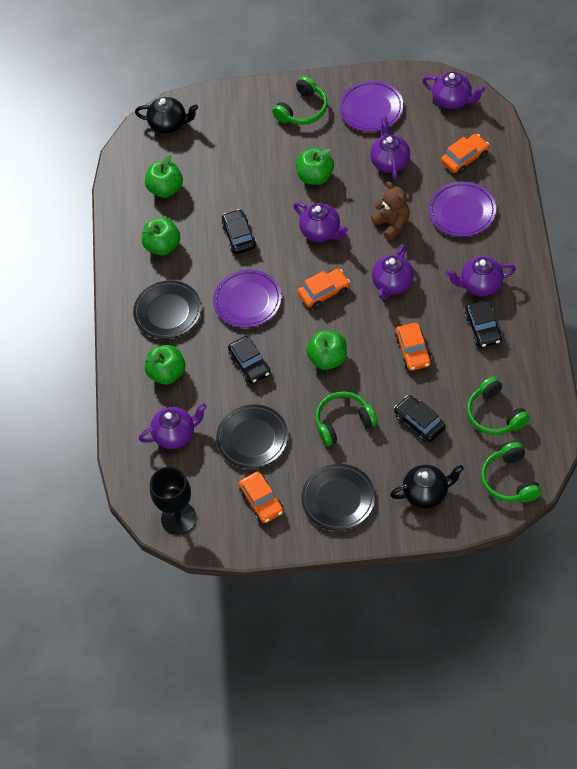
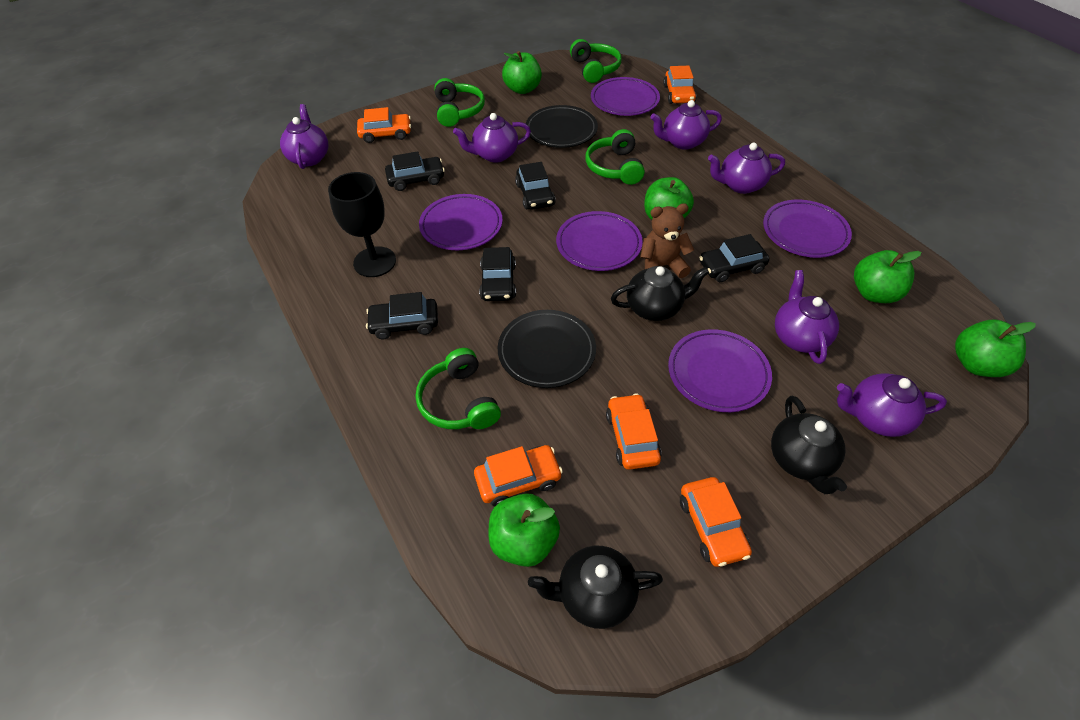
black car: 4 -> 5
black plate: 3 -> 2
black teapot: 2 -> 3
orange car: 4 -> 5
purple plate: 3 -> 5

